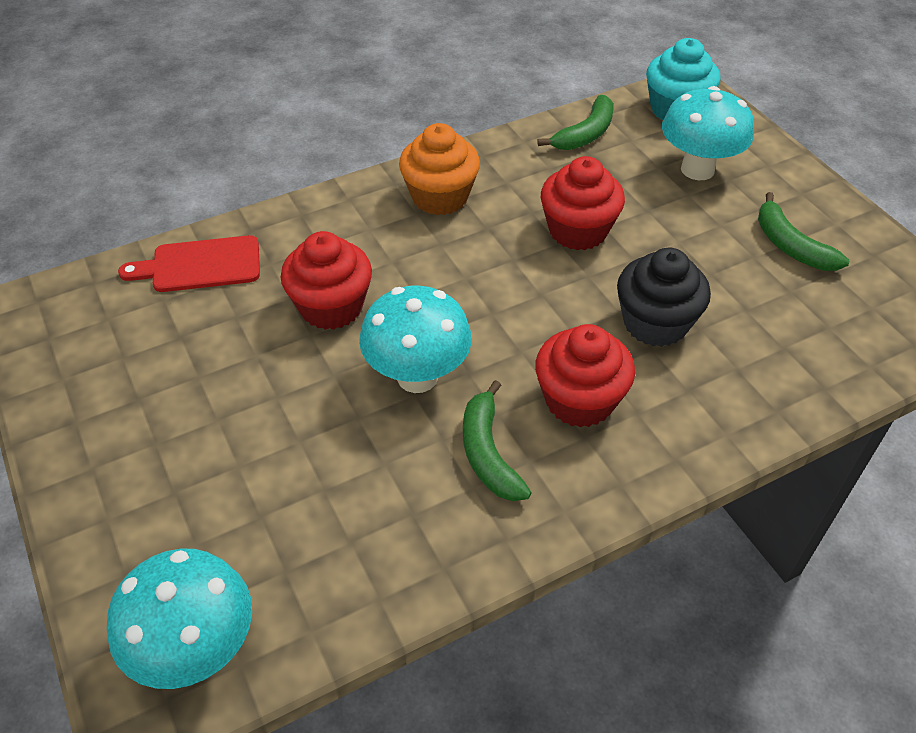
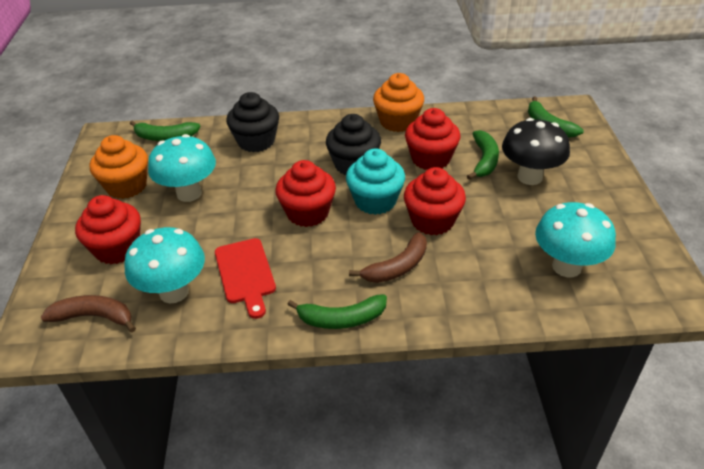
black cupcake: 1 -> 2
black mushroom: 0 -> 1
brown banana: 0 -> 2
green banana: 3 -> 4
orange cupcake: 1 -> 2
red cupcake: 3 -> 4

